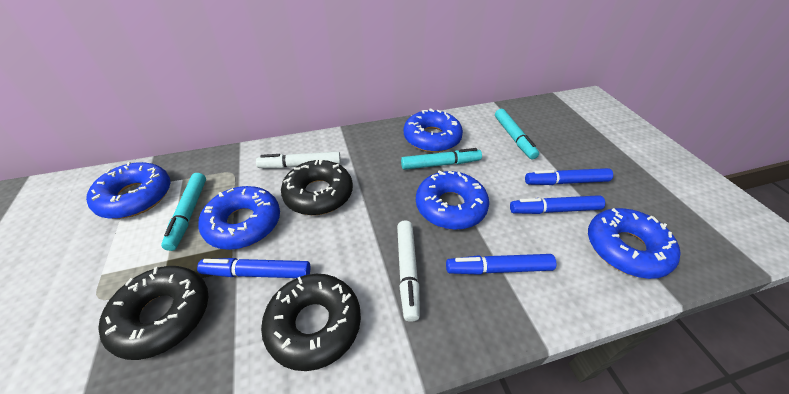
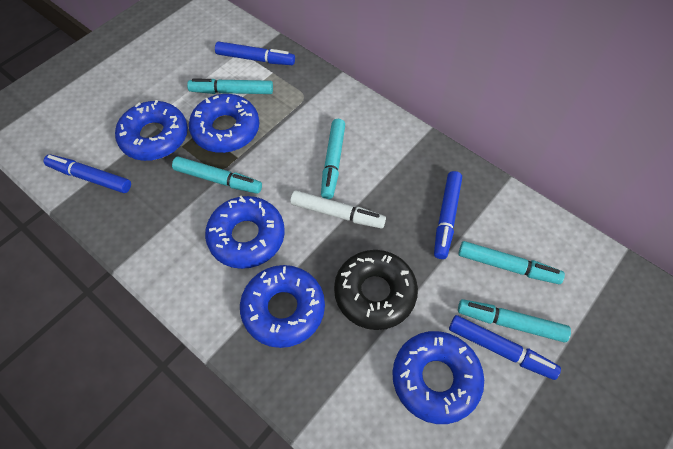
black donut: 3 -> 1
turquoise marker: 3 -> 5
white marker: 2 -> 1

